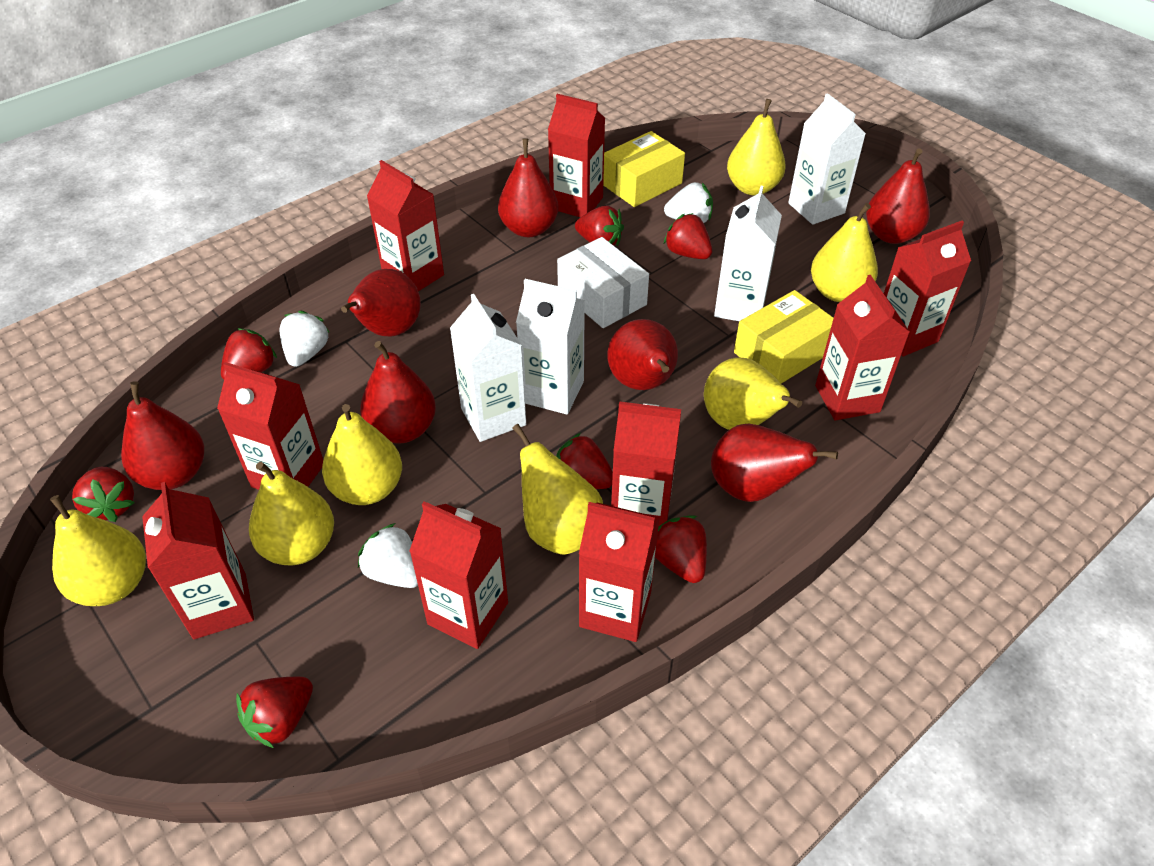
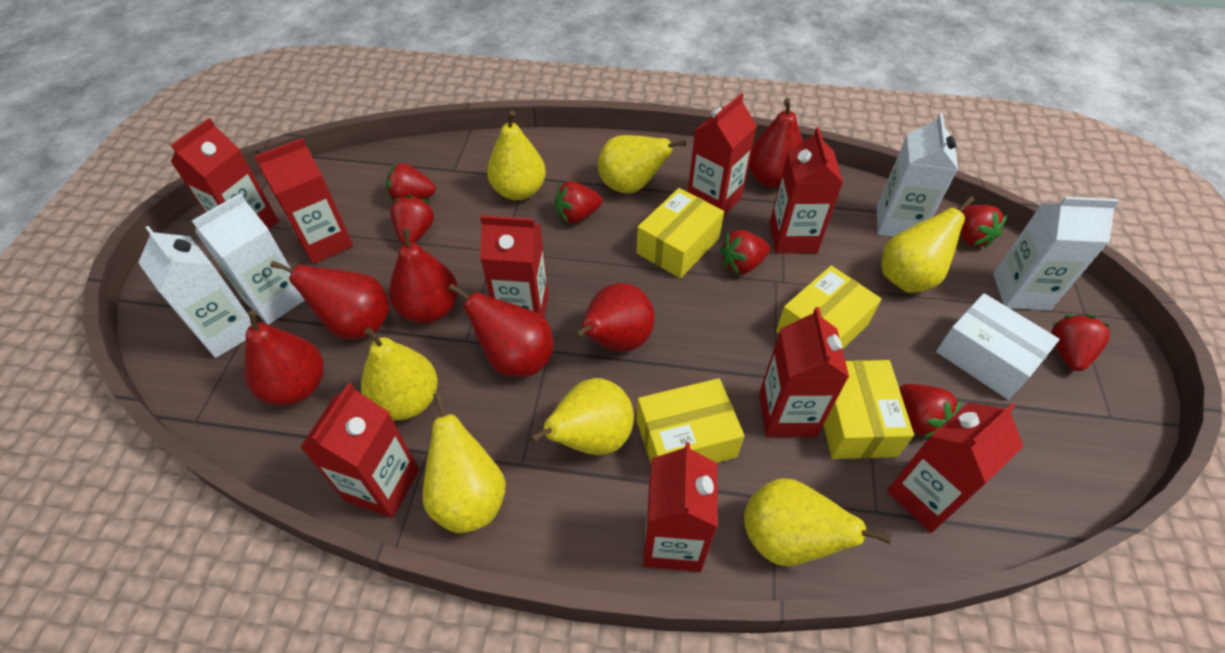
red pear: 7 -> 6
white strawberry: 3 -> 0
yellow box: 2 -> 4

